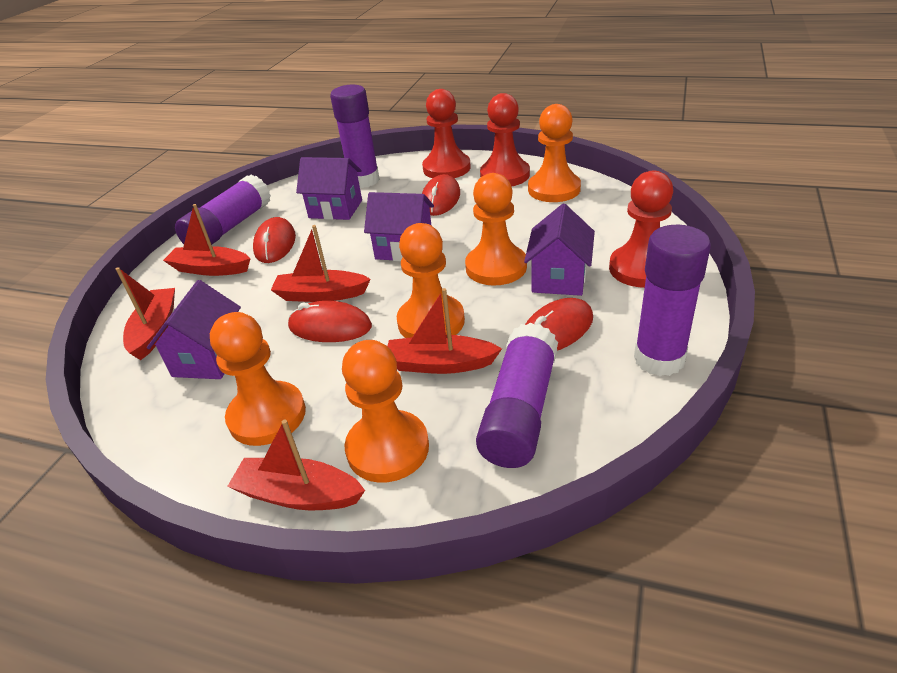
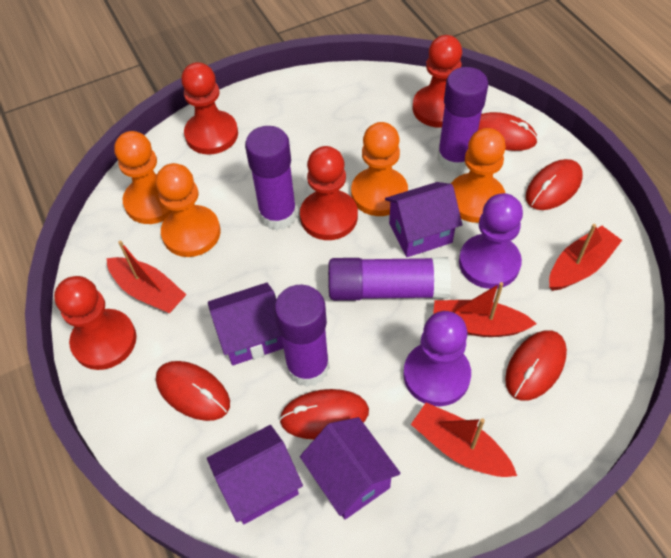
orange pawn: 5 -> 4
purple pawn: 0 -> 2
red boat: 5 -> 4
red mouse: 4 -> 5
red pawn: 3 -> 4

